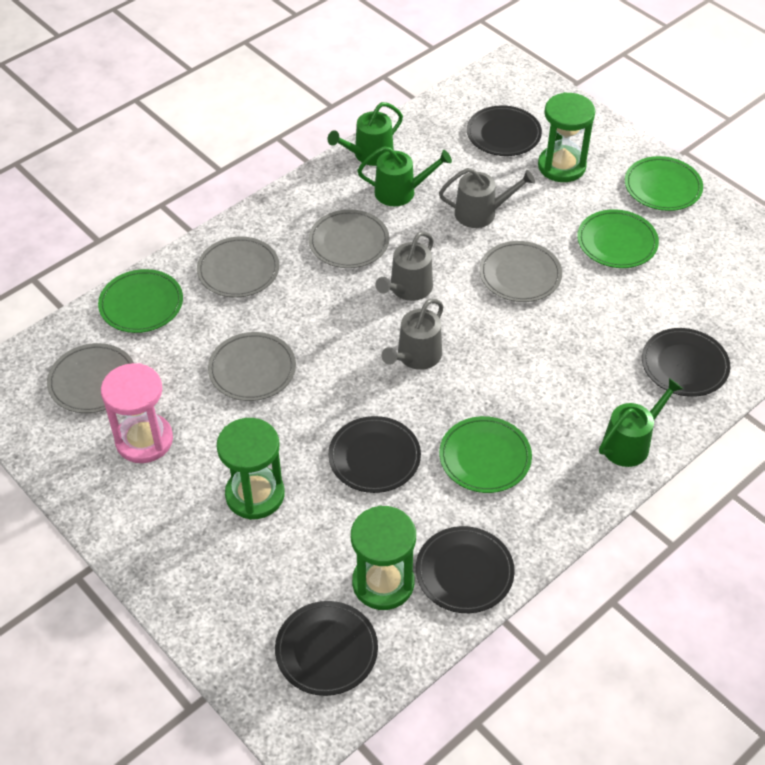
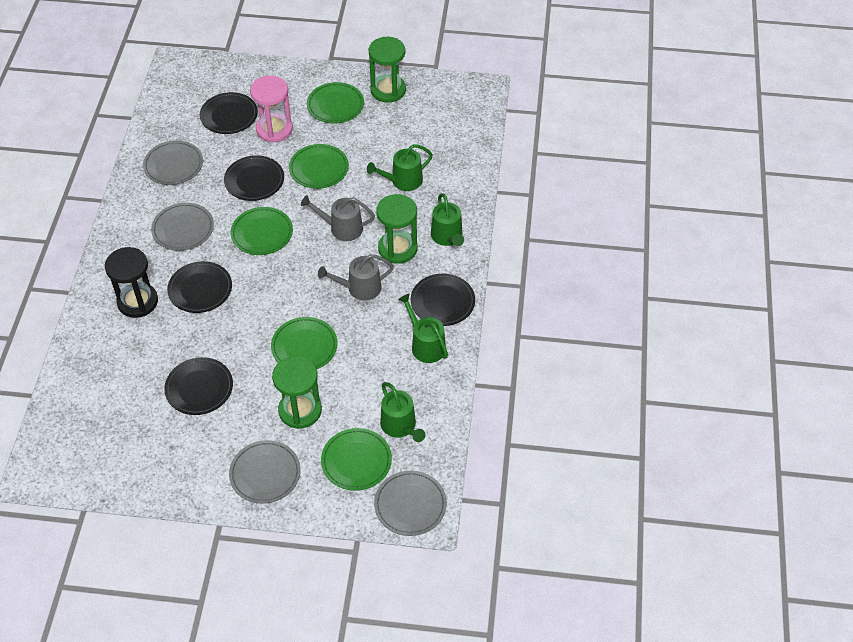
black hourglass: 0 -> 1
green plate: 4 -> 5
green watering can: 3 -> 4
grey plate: 5 -> 4
grey watering can: 3 -> 2

